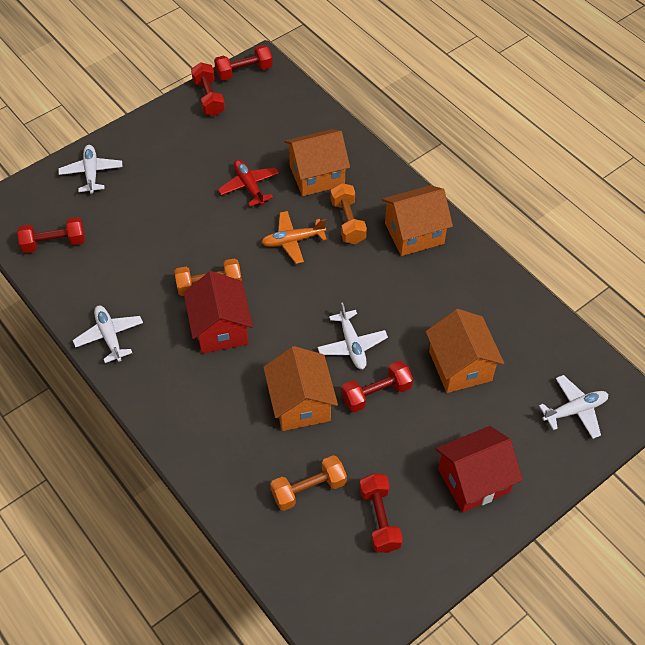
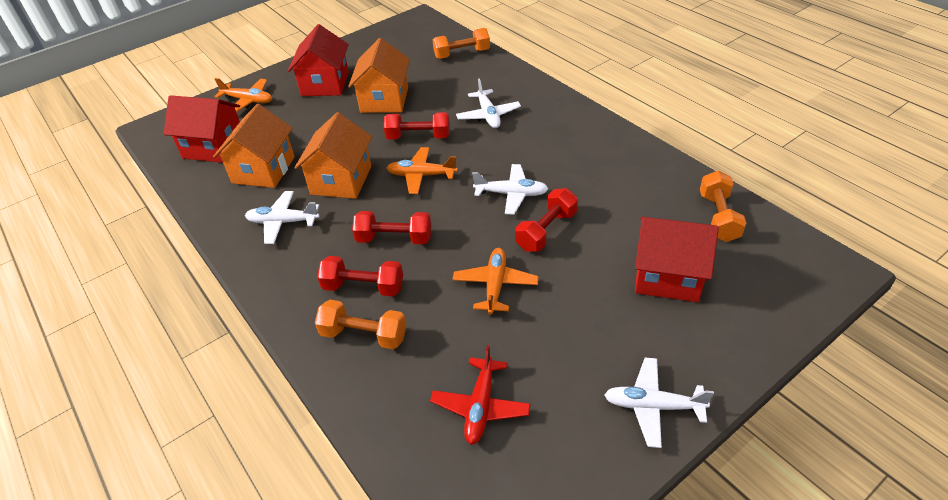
orange house: 4 -> 3
orange plane: 1 -> 3
red dumbbell: 5 -> 4
red house: 2 -> 3

